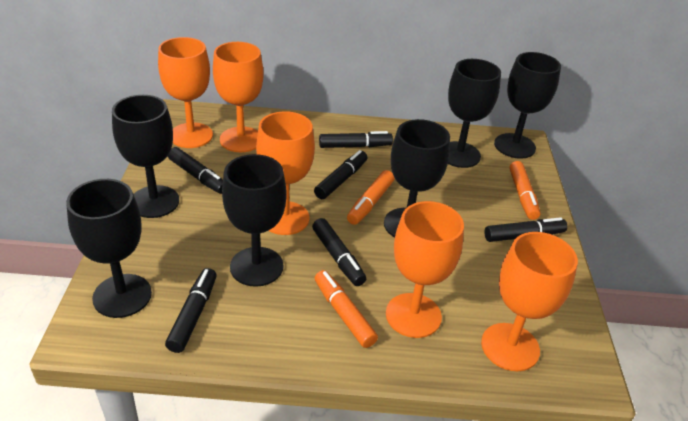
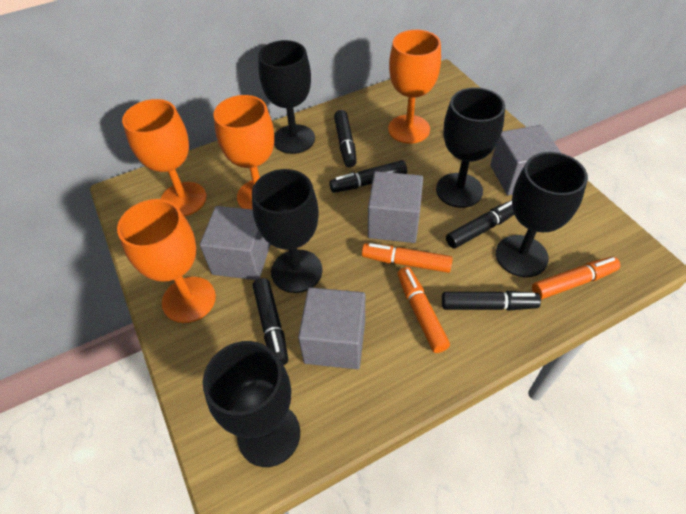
black goblet: 6 -> 5
black marker: 6 -> 5
grey cube: 0 -> 4
orange goblet: 5 -> 4

